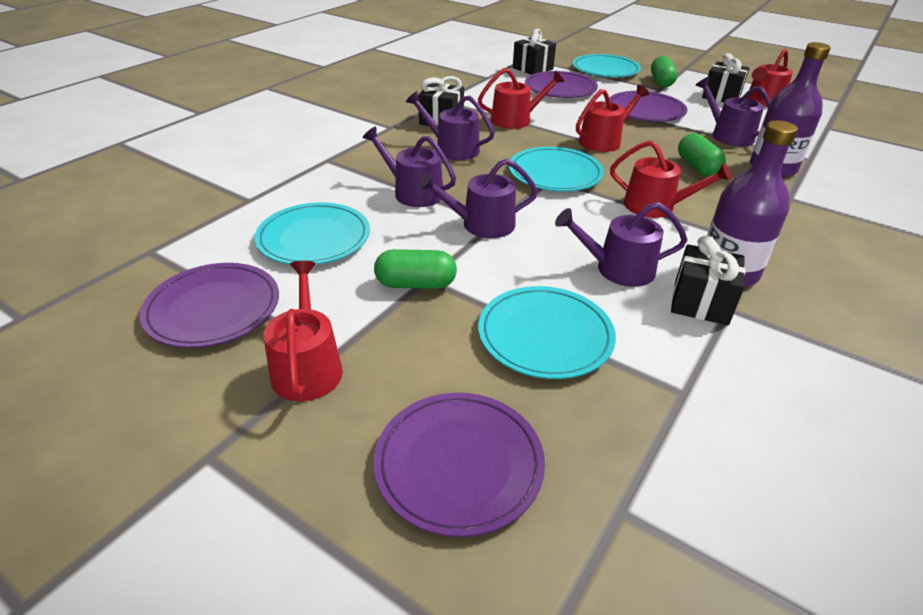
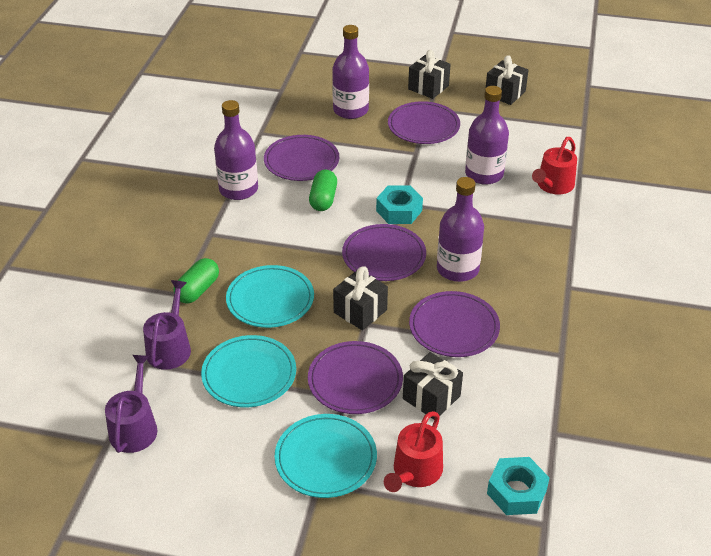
green capsule: 3 -> 2
purple bottle: 2 -> 4
purple plate: 4 -> 5
purple watering can: 5 -> 2
red watering can: 5 -> 2
turquoise nut: 0 -> 2
turquoise plate: 4 -> 3

